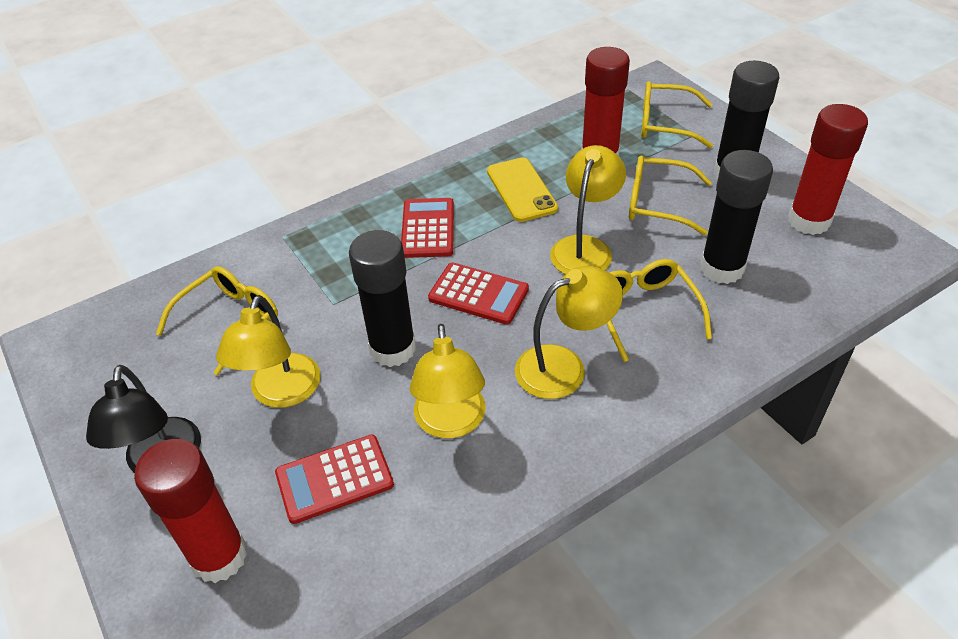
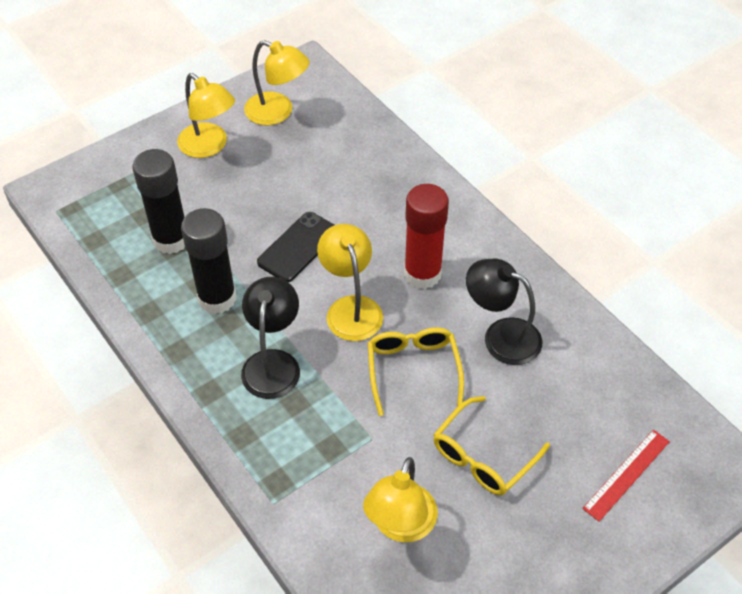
black glue stick: 3 -> 2
black lamp: 1 -> 2
black phone: 0 -> 1
red calculator: 3 -> 0
red glue stick: 3 -> 1
red ruler: 0 -> 1
yellow glasses: 4 -> 2
yellow phone: 1 -> 0

